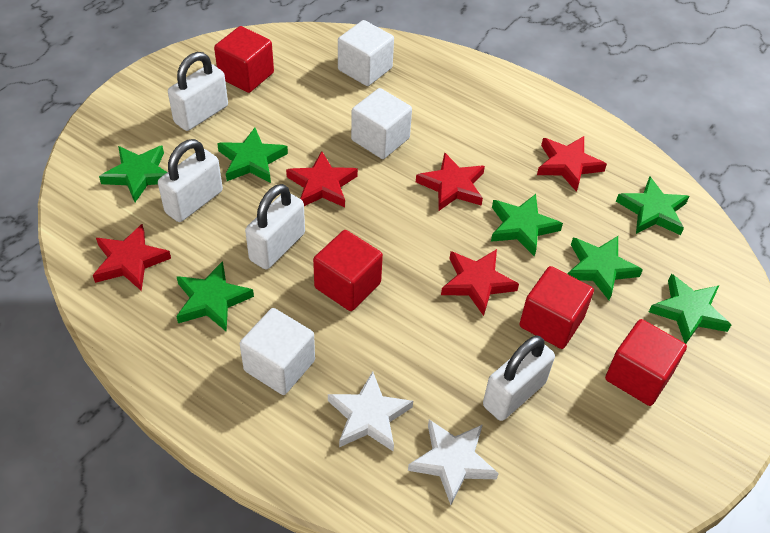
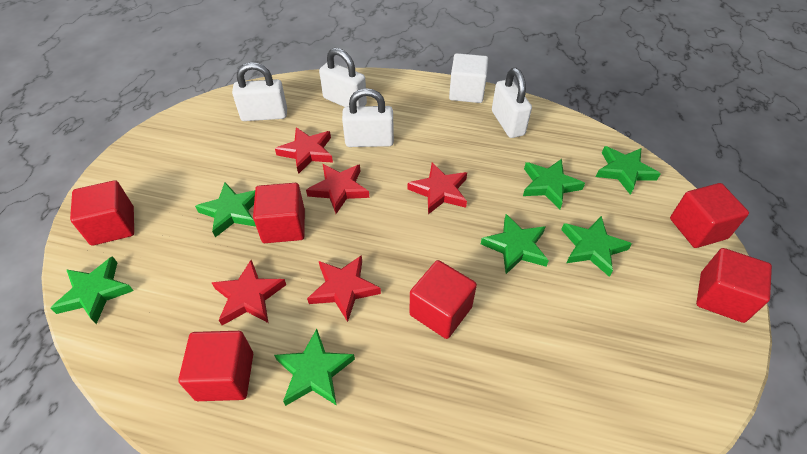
red cube: 4 -> 6
white cube: 3 -> 1
white star: 2 -> 0

